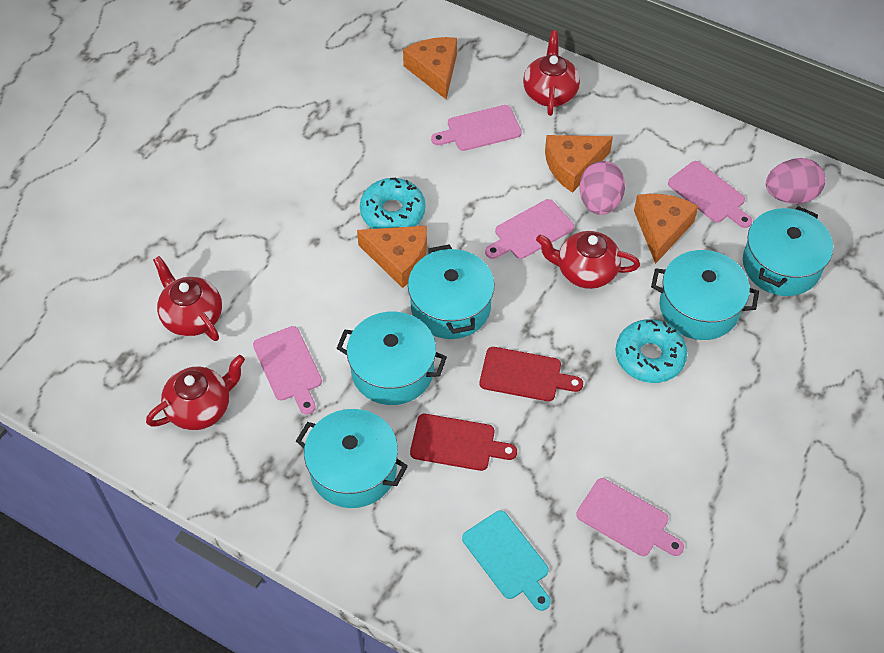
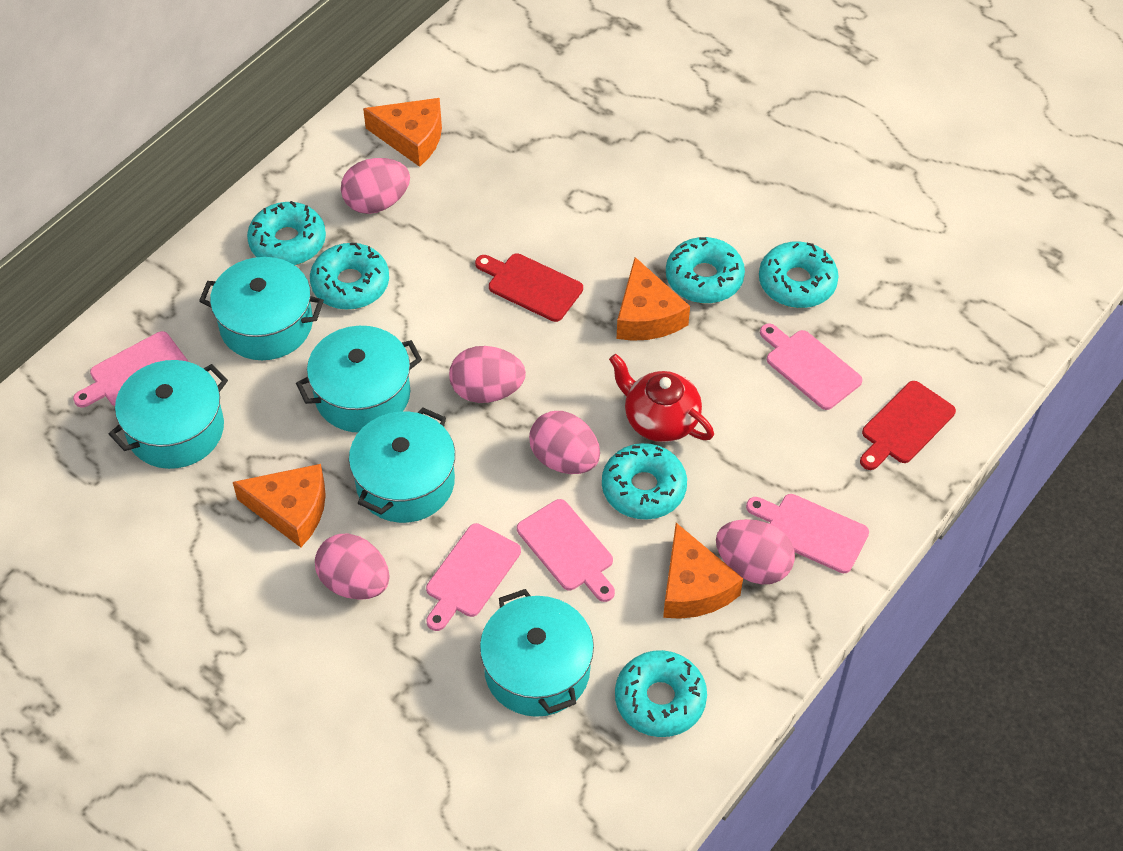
pink egg: 2 -> 5
red teapot: 4 -> 1
turquoise cutting board: 1 -> 0
turquoise donut: 2 -> 6

